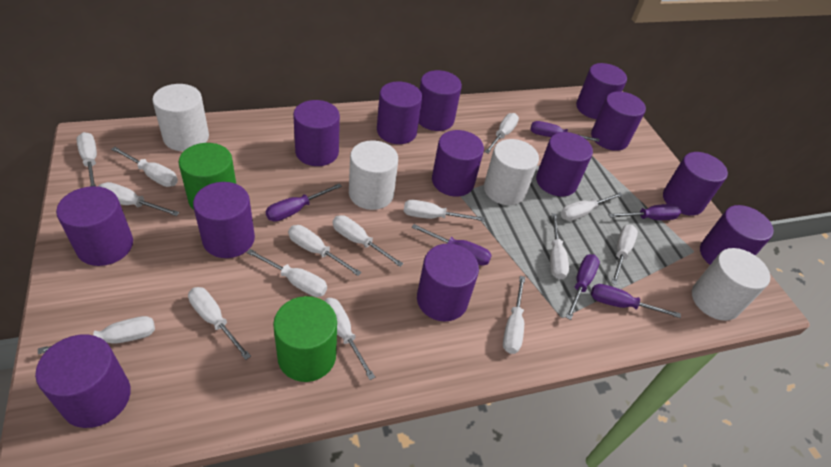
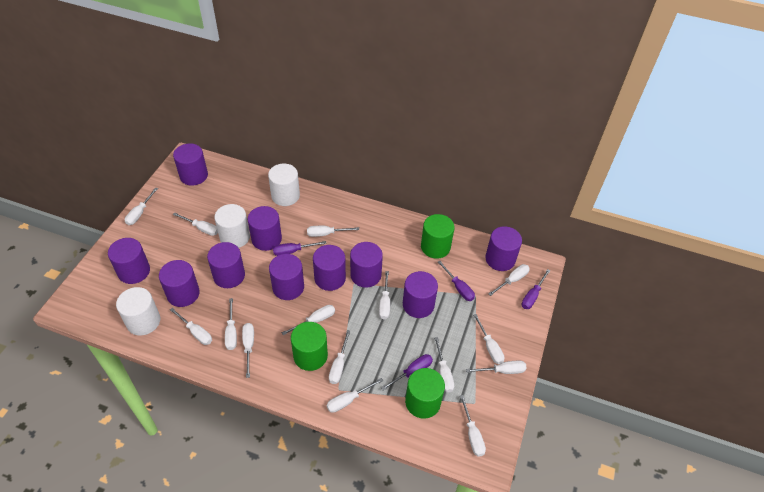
green cylinder: 2 -> 3
purple cylinder: 13 -> 10
purple screwdriver: 6 -> 4
white cylinder: 4 -> 3

